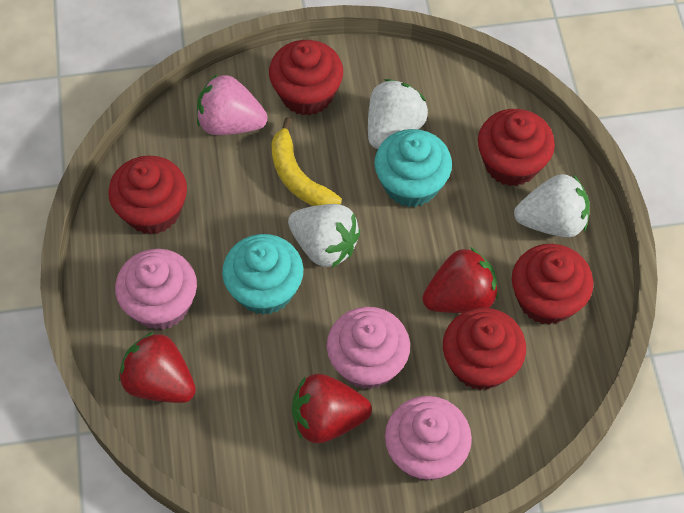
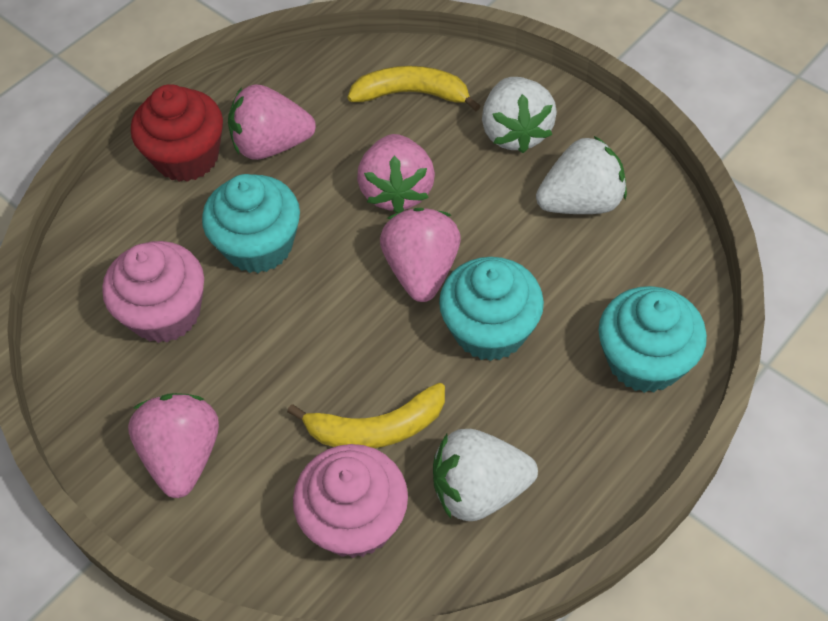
pink cupcake: 3 -> 2
pink strawberry: 1 -> 4
red cupcake: 5 -> 1
red strawberry: 3 -> 0
turquoise cupcake: 2 -> 3
yellow banana: 1 -> 2

